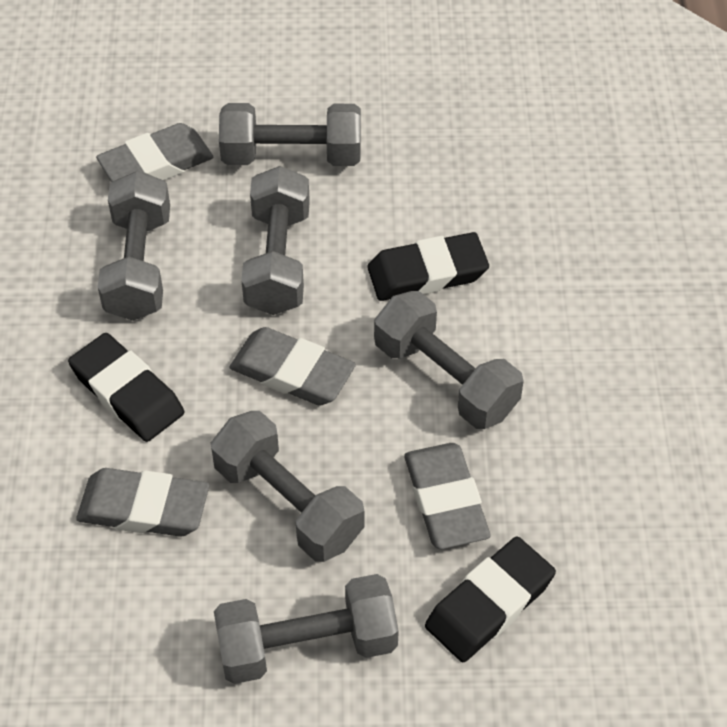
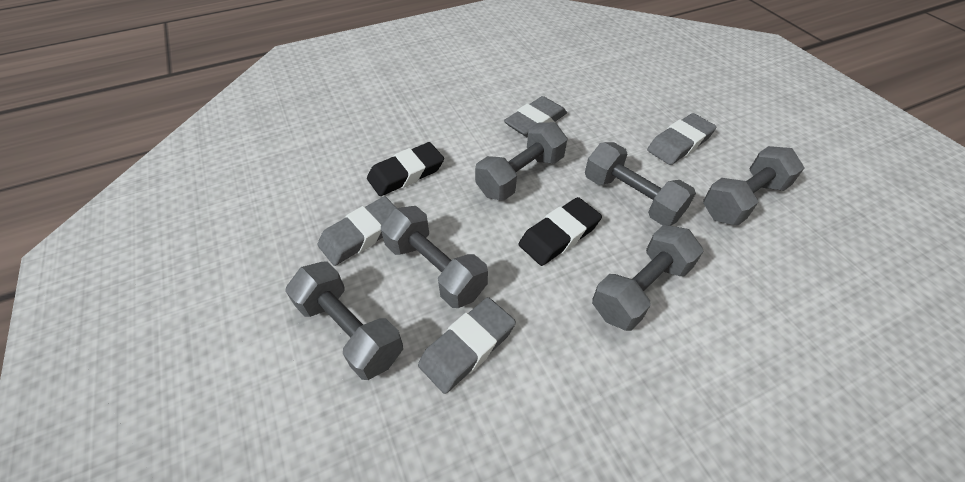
black eraser: 3 -> 2

